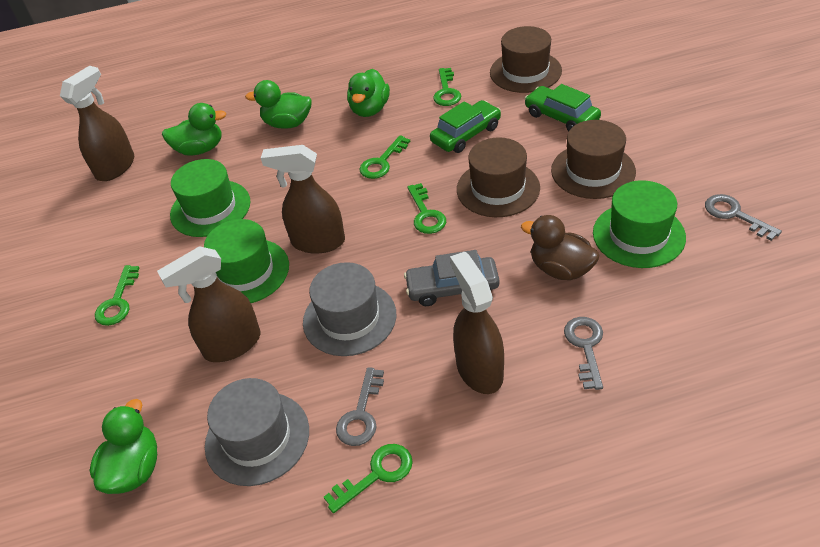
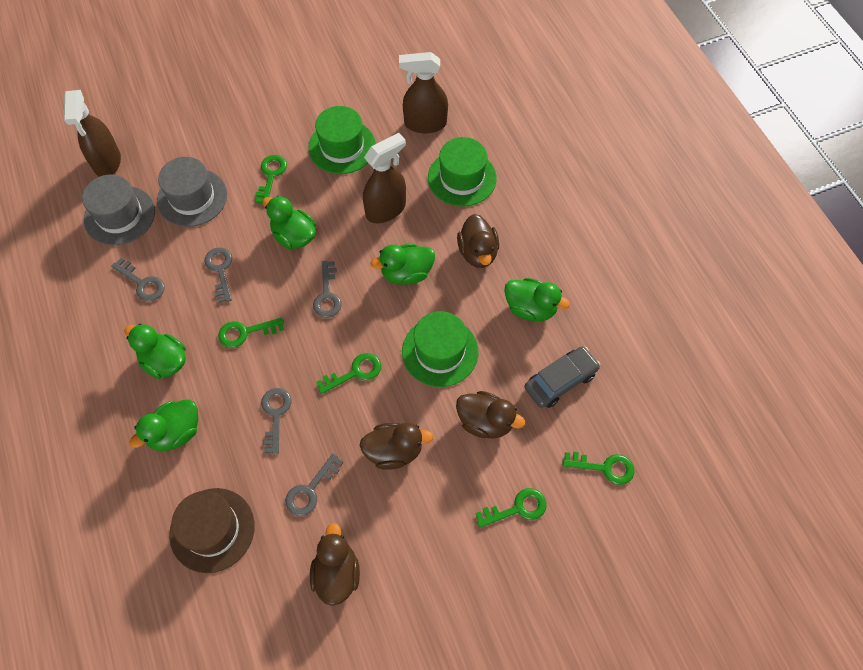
brown duck: 1 -> 4
brown hat: 3 -> 1
brown spray bottle: 4 -> 3
green car: 2 -> 0
green duck: 4 -> 5
grey key: 3 -> 5

